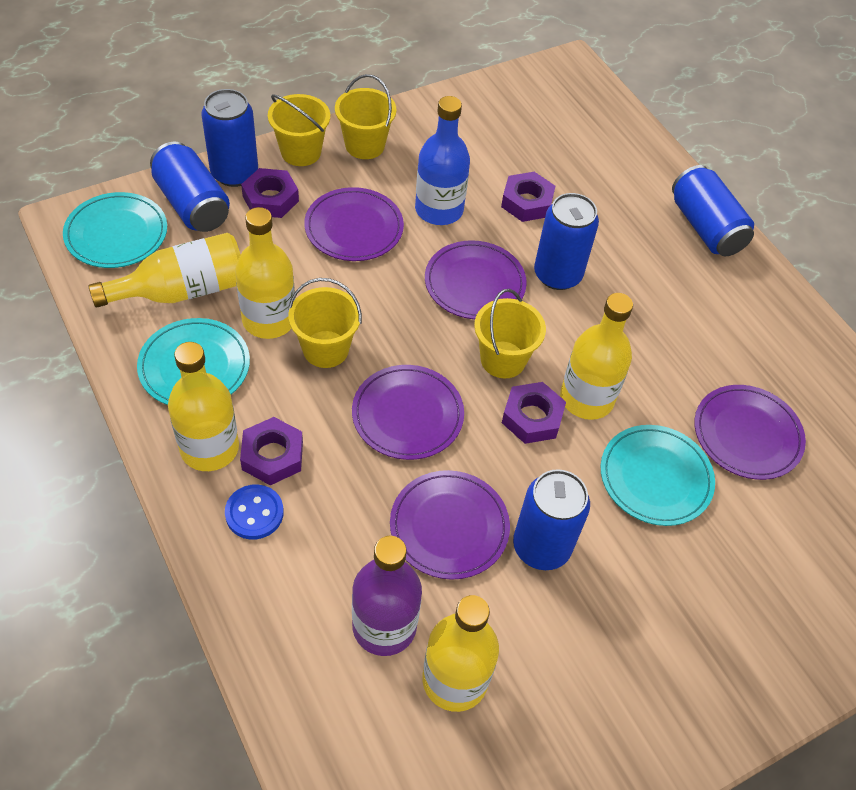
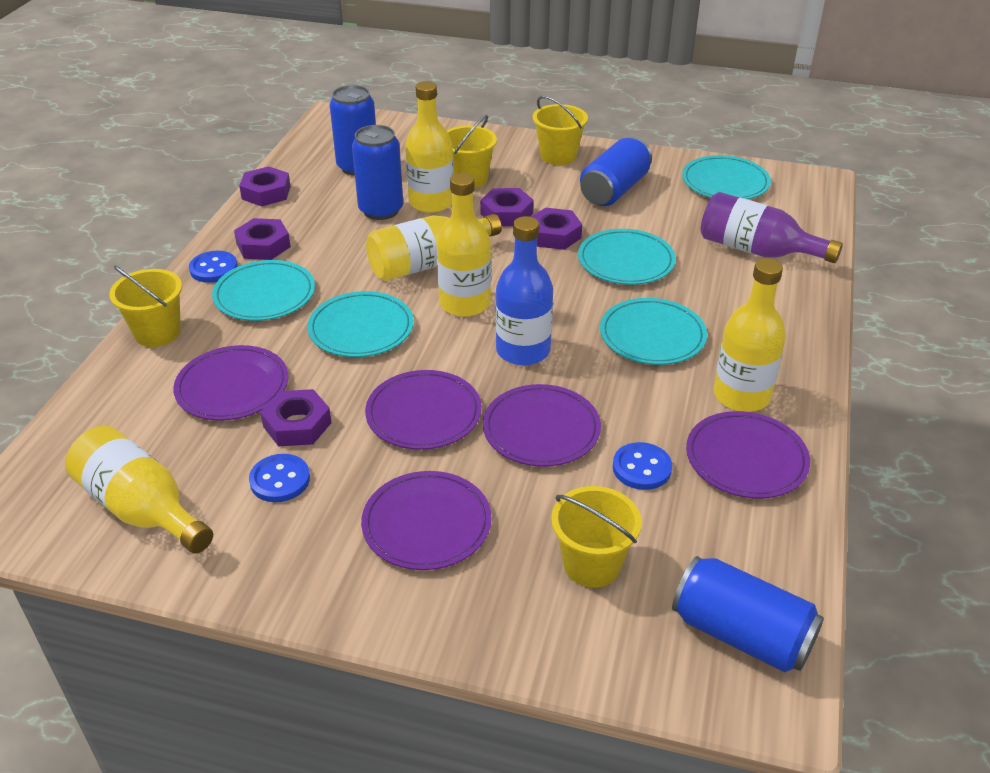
blue button: 1 -> 3
blue can: 5 -> 4
purple nut: 4 -> 5
turquoise plate: 3 -> 5

